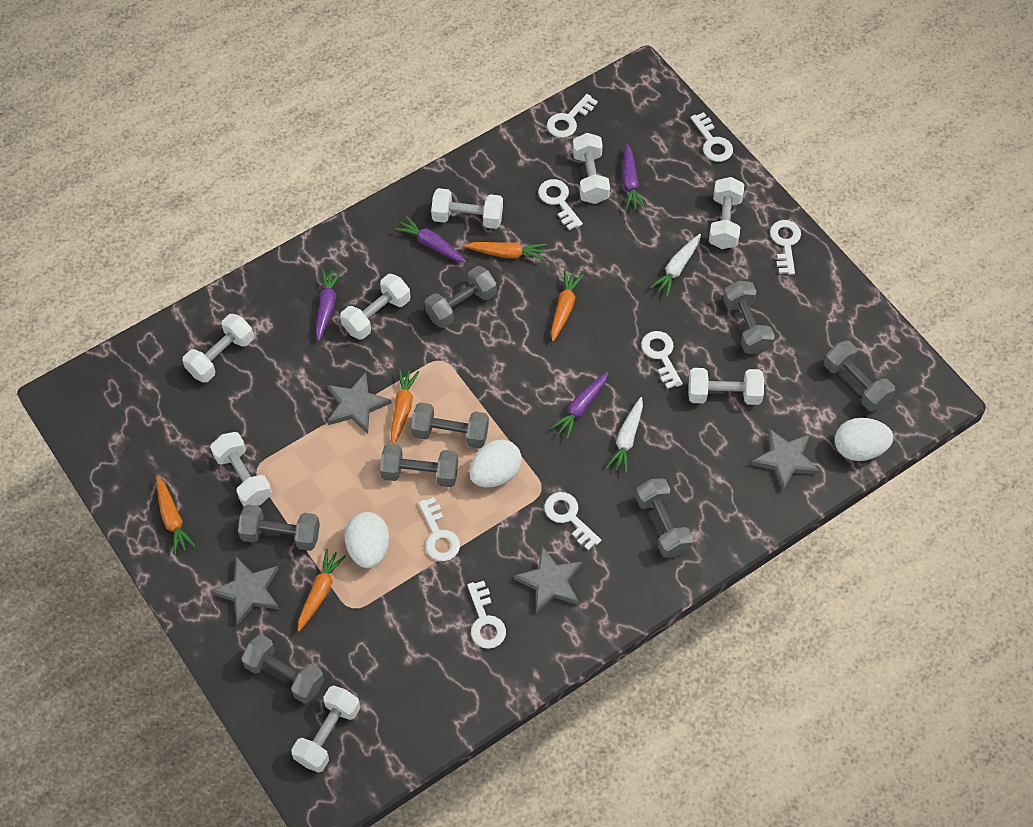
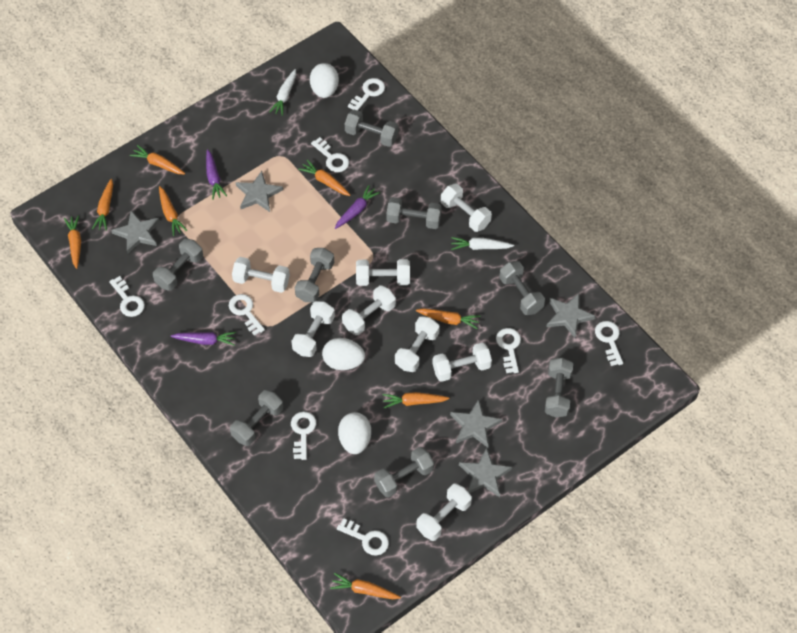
grey star: 4 -> 5
orange carrot: 5 -> 8
purple carrot: 4 -> 3

